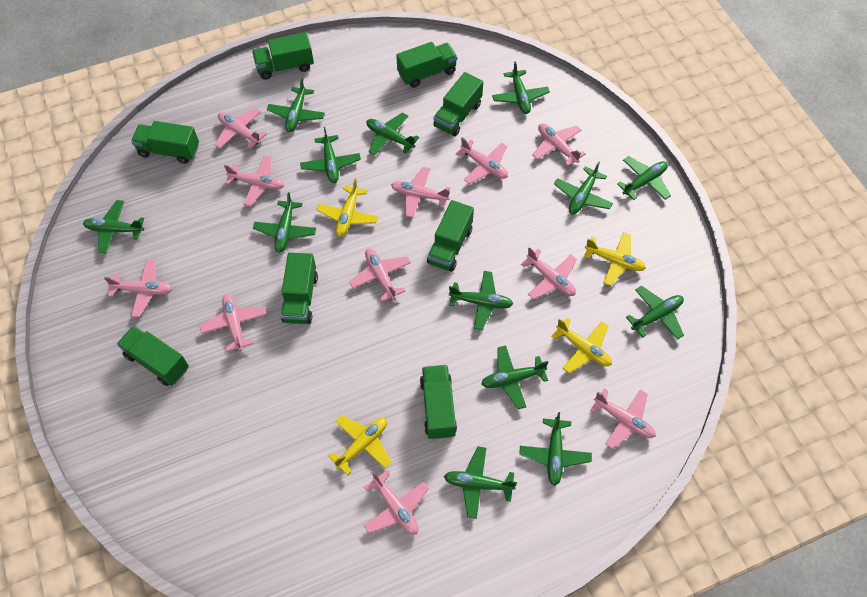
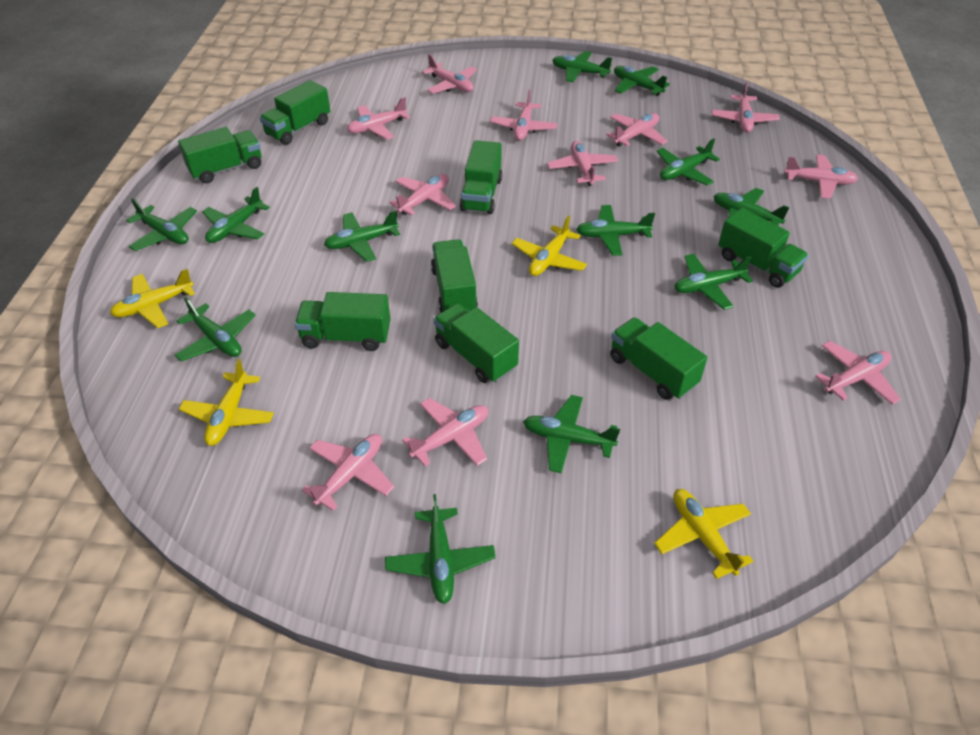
green plane: 13 -> 12

